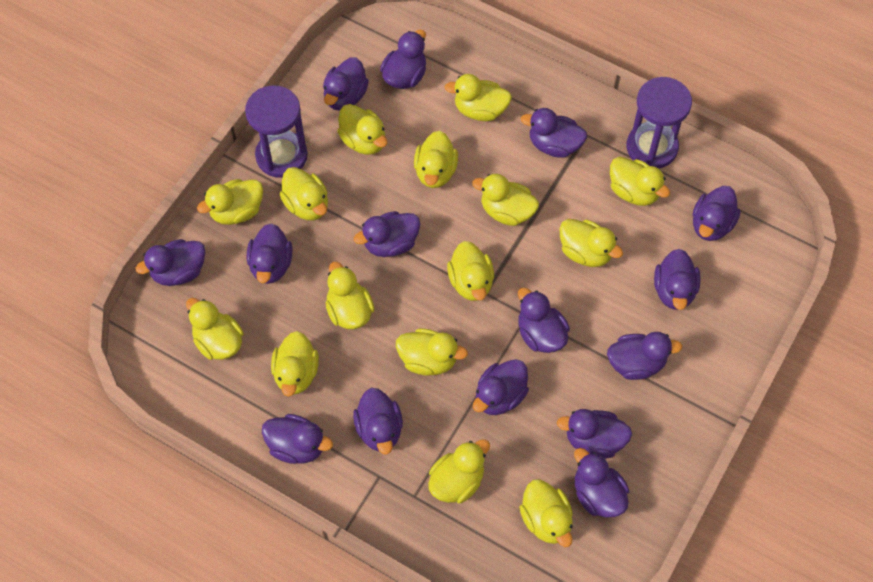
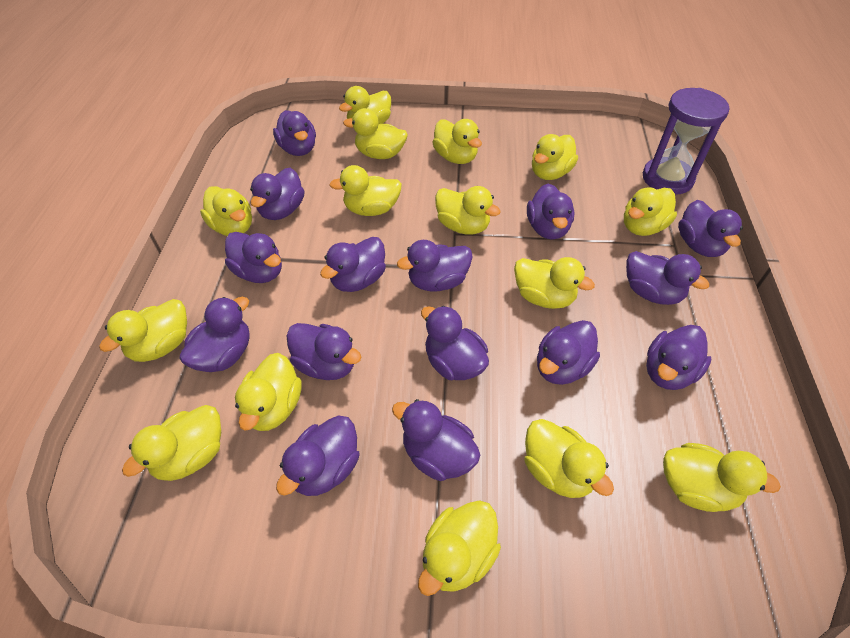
purple hourglass: 2 -> 1

